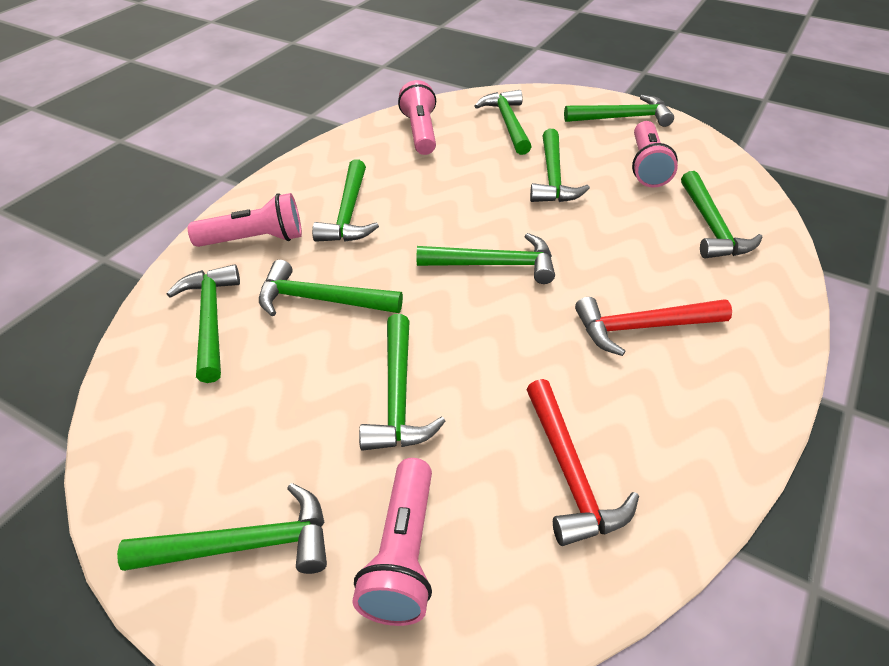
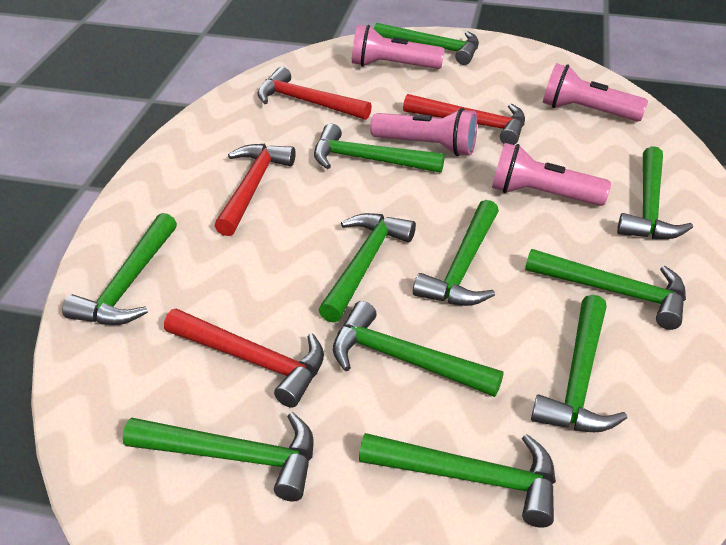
green hammer: 10 -> 11
red hammer: 2 -> 4

